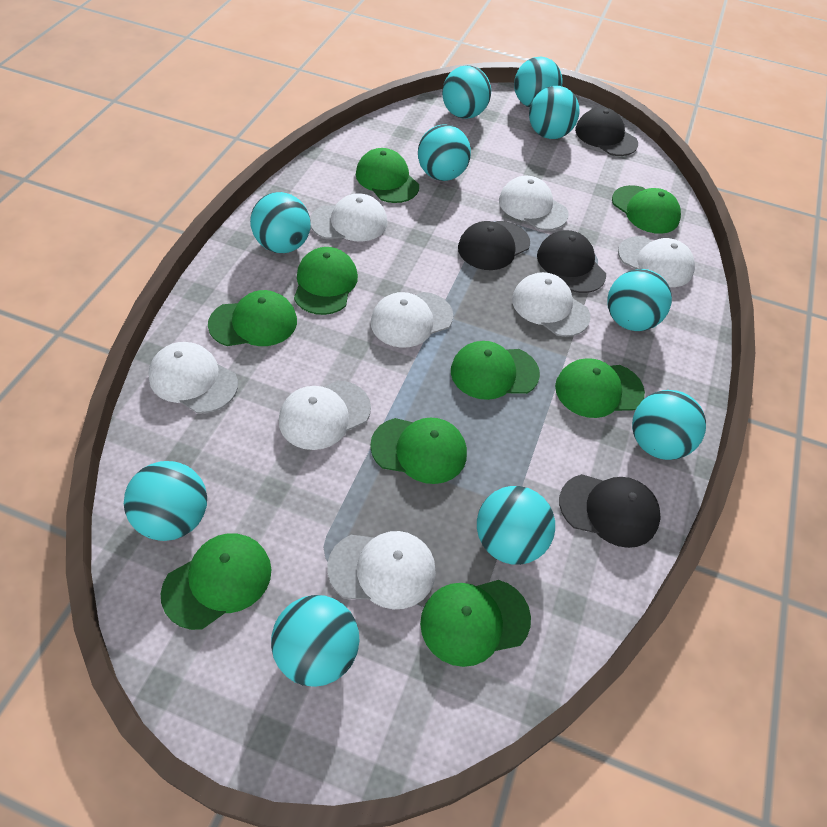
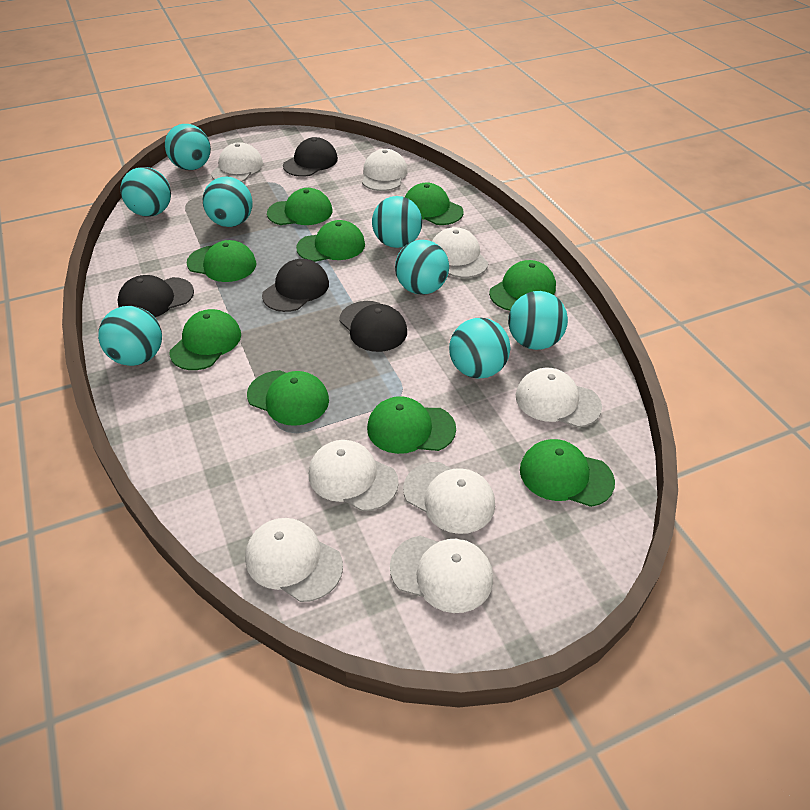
turquoise ball: 10 -> 8

